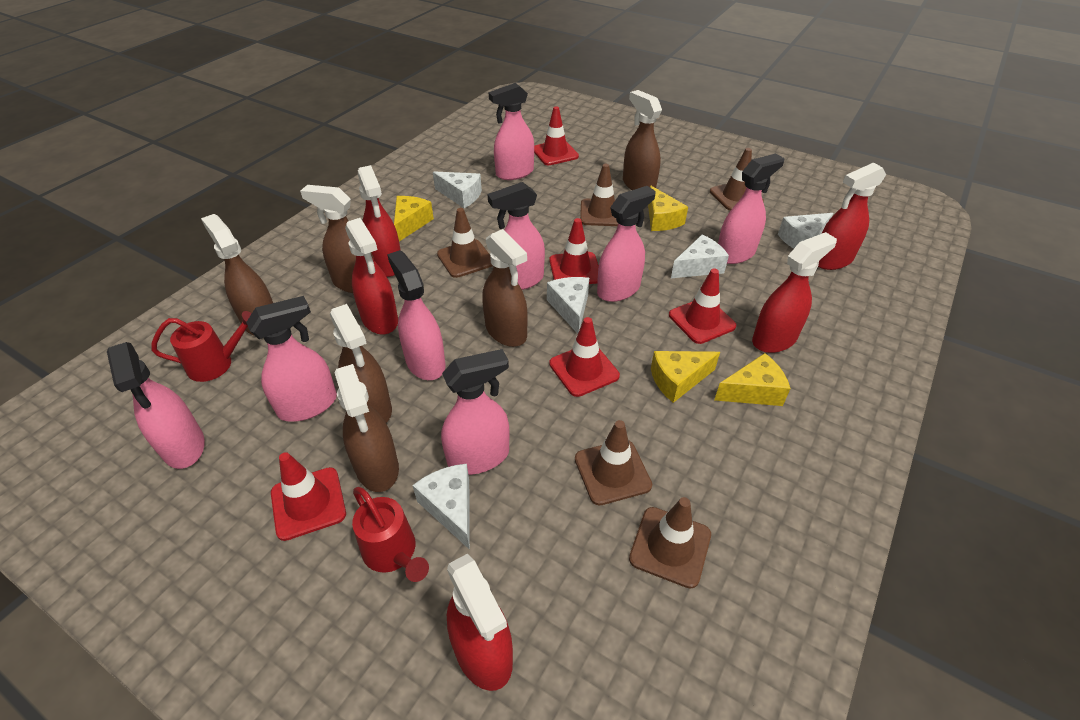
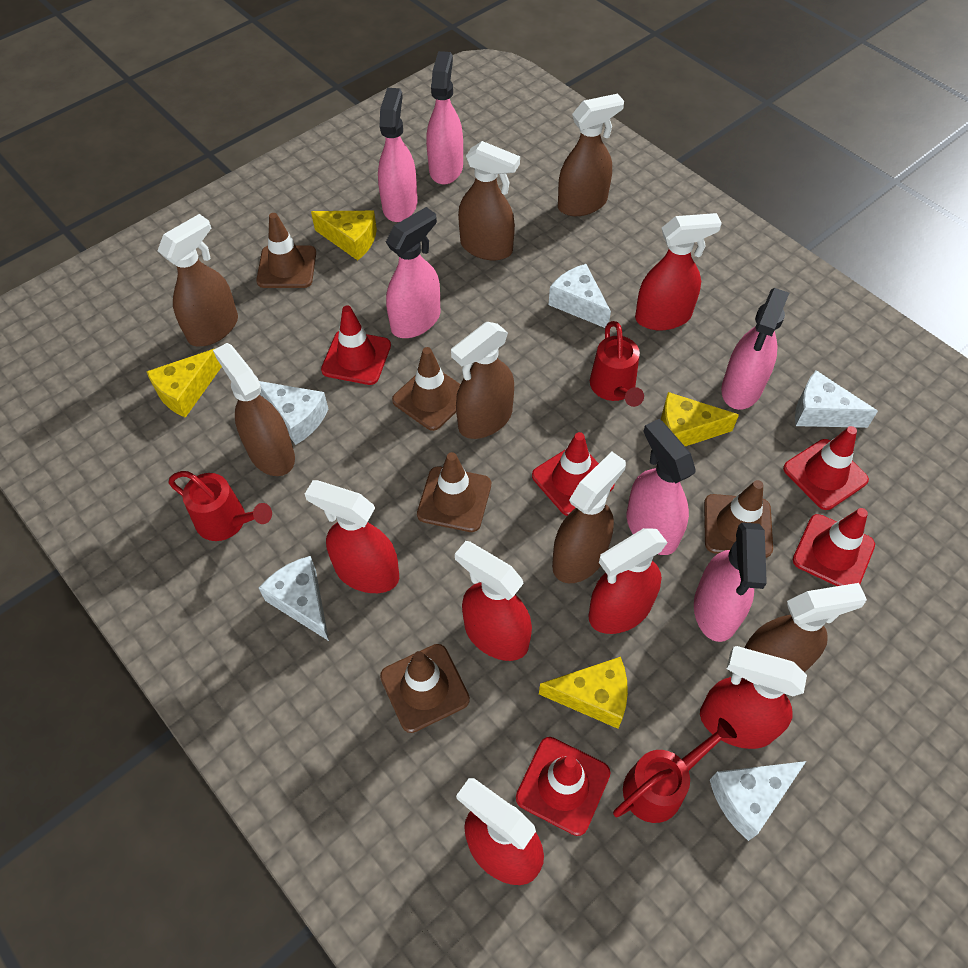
brown spray bottle: 6 -> 7
pink spray bottle: 8 -> 6
red spray bottle: 5 -> 6
red watering can: 2 -> 3

